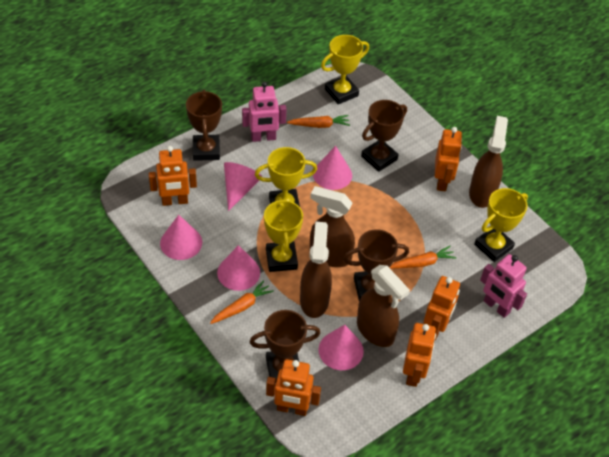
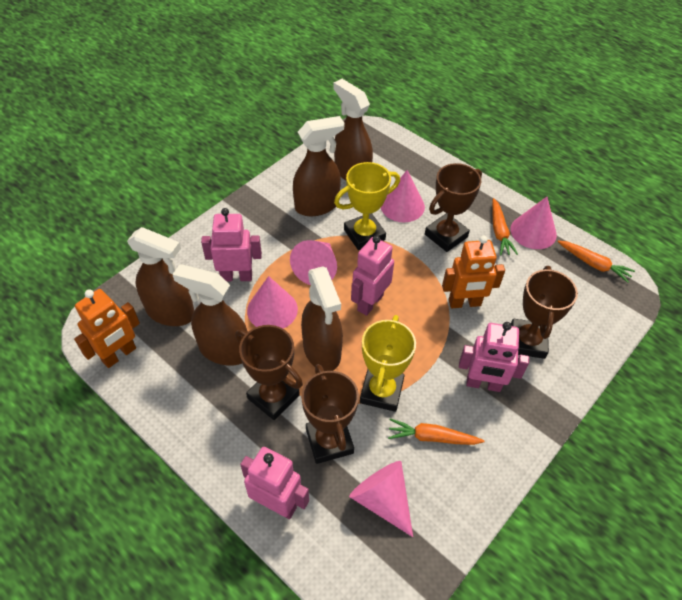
brown spray bottle: 4 -> 5
orange robot: 5 -> 2
pink robot: 2 -> 4
yellow trophy: 4 -> 2

